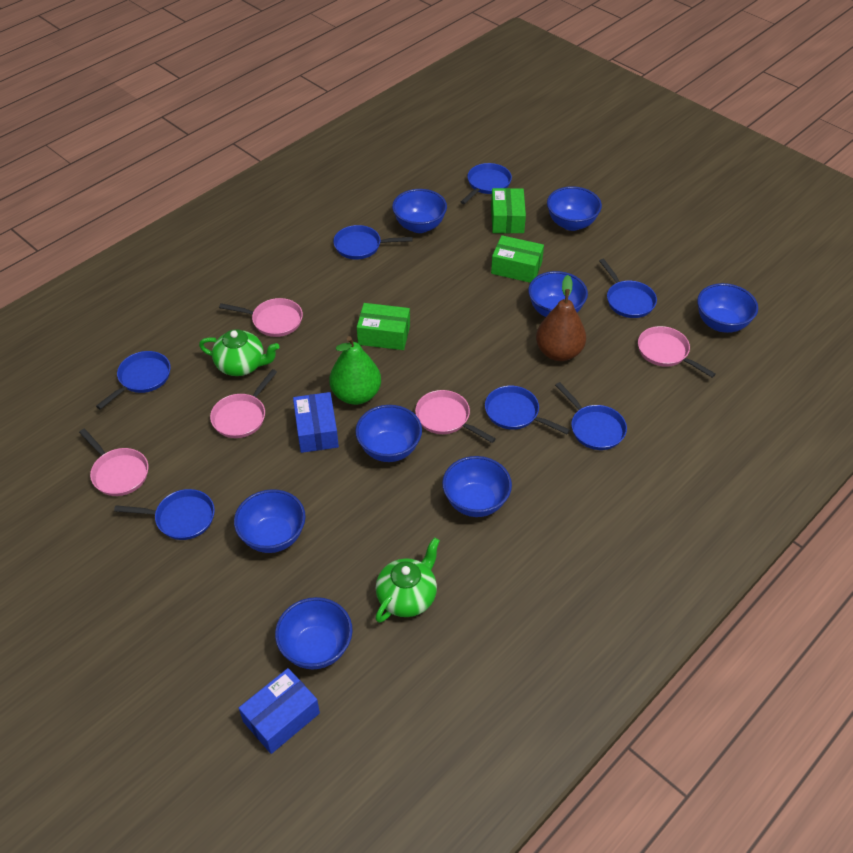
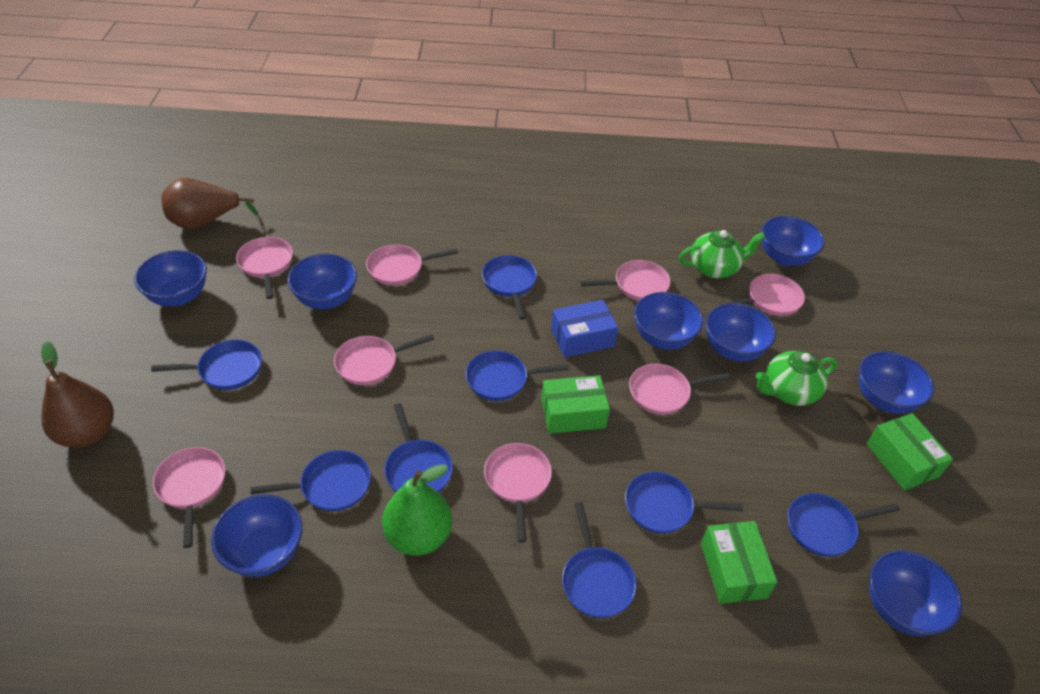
blue box: 2 -> 1
blue pan: 7 -> 8
brown pear: 1 -> 2
pink pan: 5 -> 8

